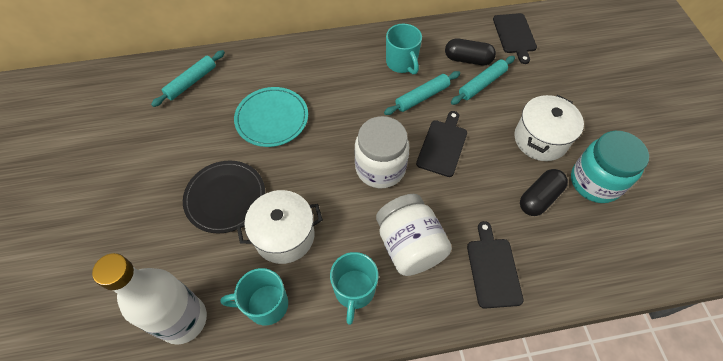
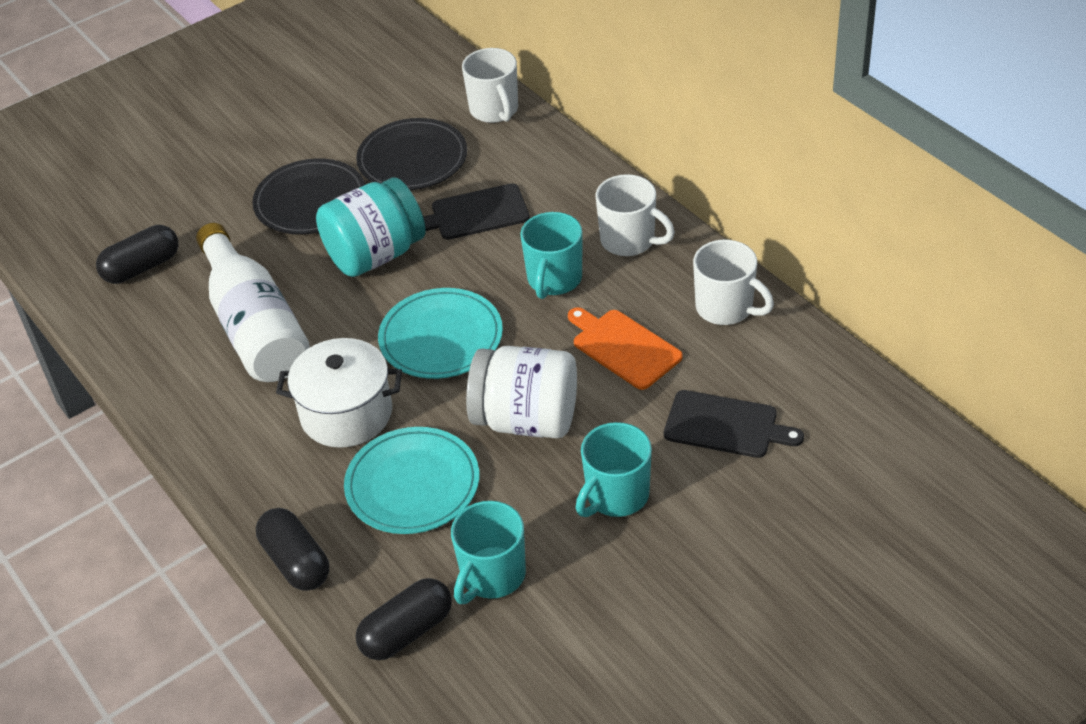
black capsule: 2 -> 3
black cutting board: 3 -> 2
black plate: 1 -> 2
orange cutting board: 0 -> 1
turquoise plate: 1 -> 2
turquoise rolling pin: 3 -> 0
white jar: 2 -> 1
white mug: 0 -> 3
white pot: 2 -> 1

